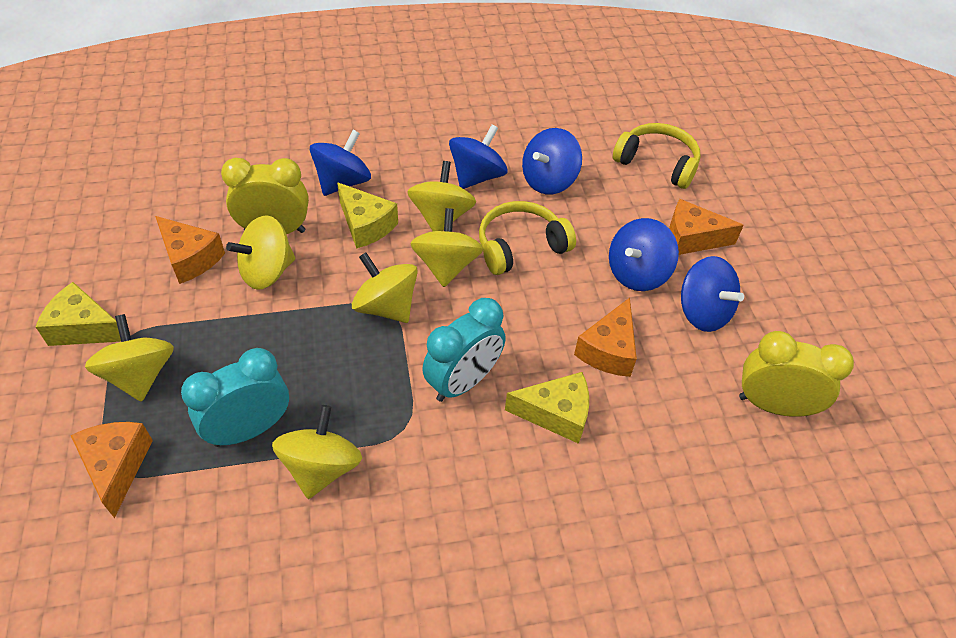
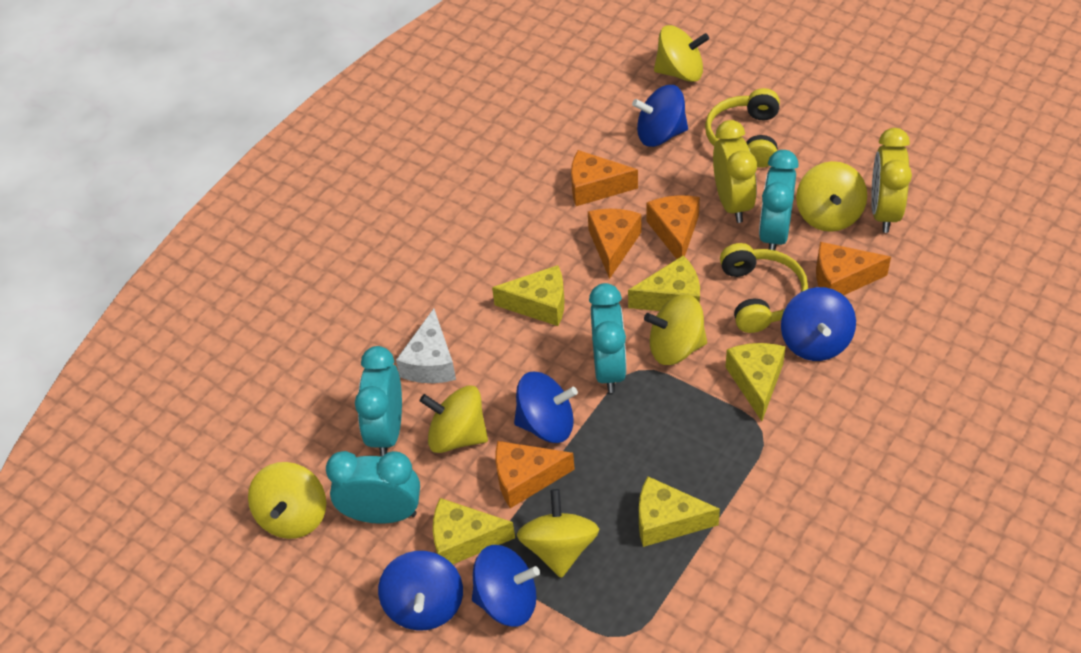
orange cheese: 4 -> 5
turquoise clock: 2 -> 4
white cheese: 0 -> 1
yellow cheese: 3 -> 5

